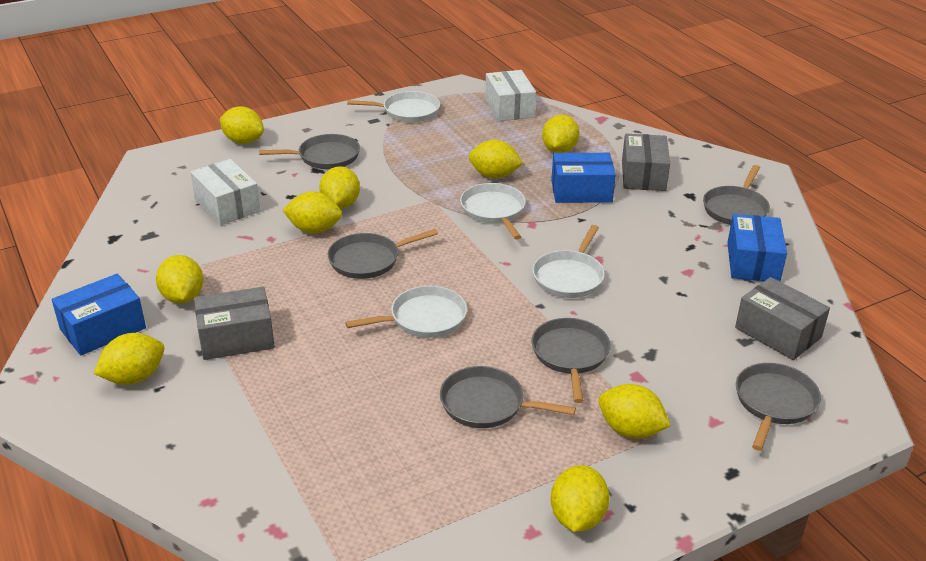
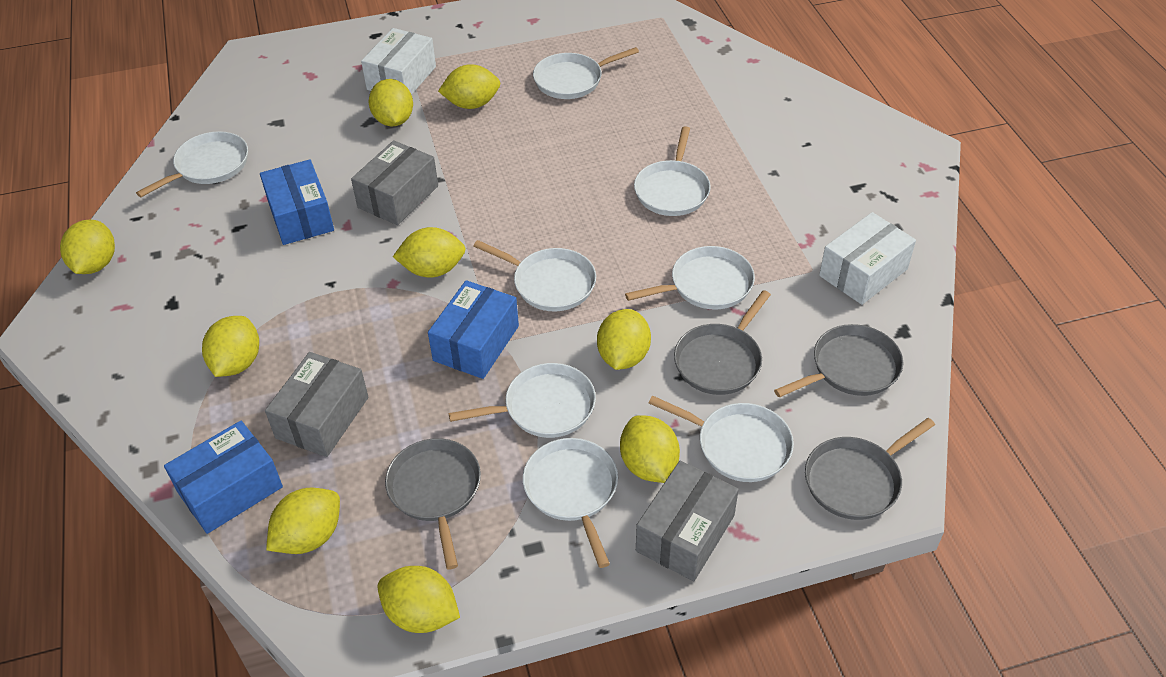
grey pan: 6 -> 4
white pan: 4 -> 8

